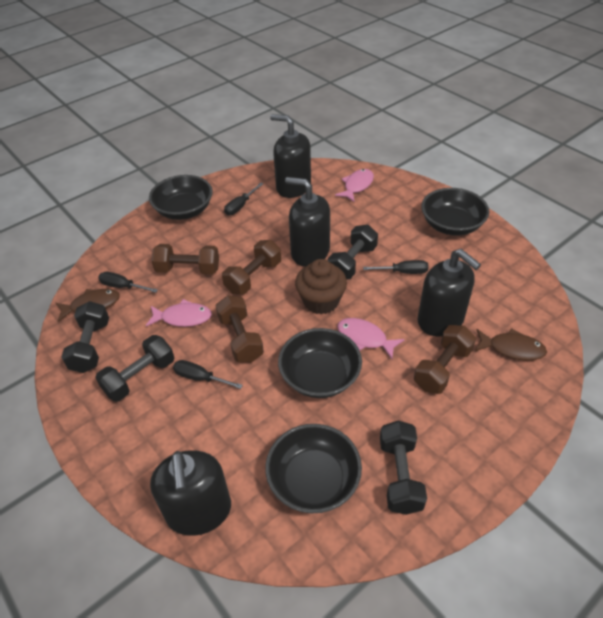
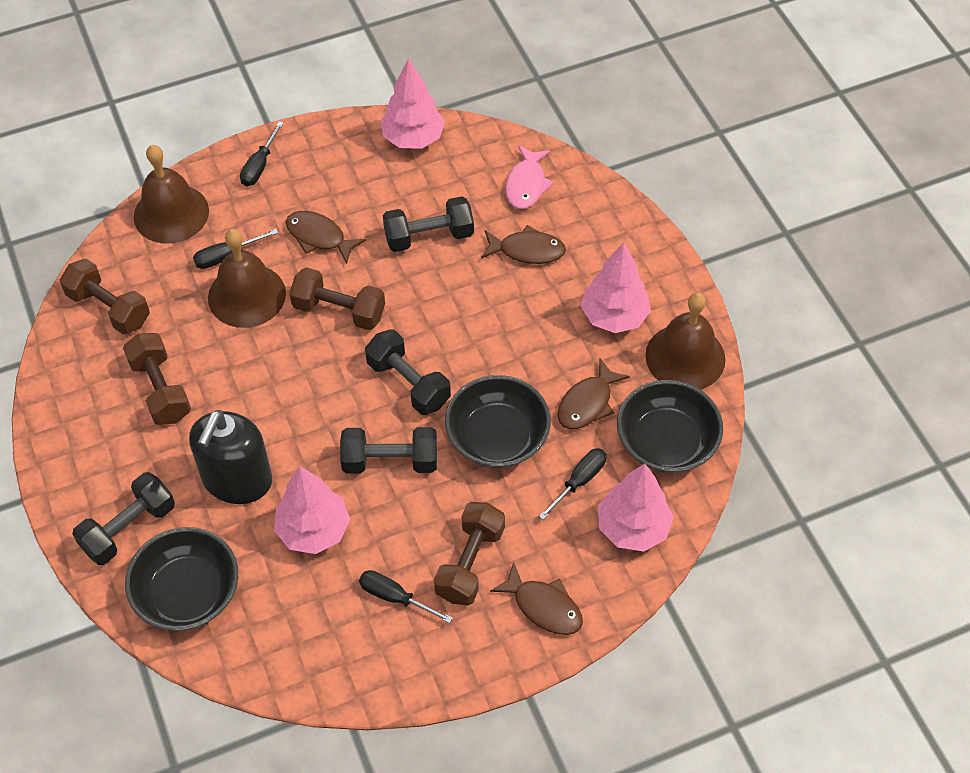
black bowl: 4 -> 3
black soap dispenser: 4 -> 1
brown bell: 0 -> 3
brown cupcake: 1 -> 0
brown fish: 2 -> 4
pink fish: 3 -> 1
pink tree: 0 -> 4

